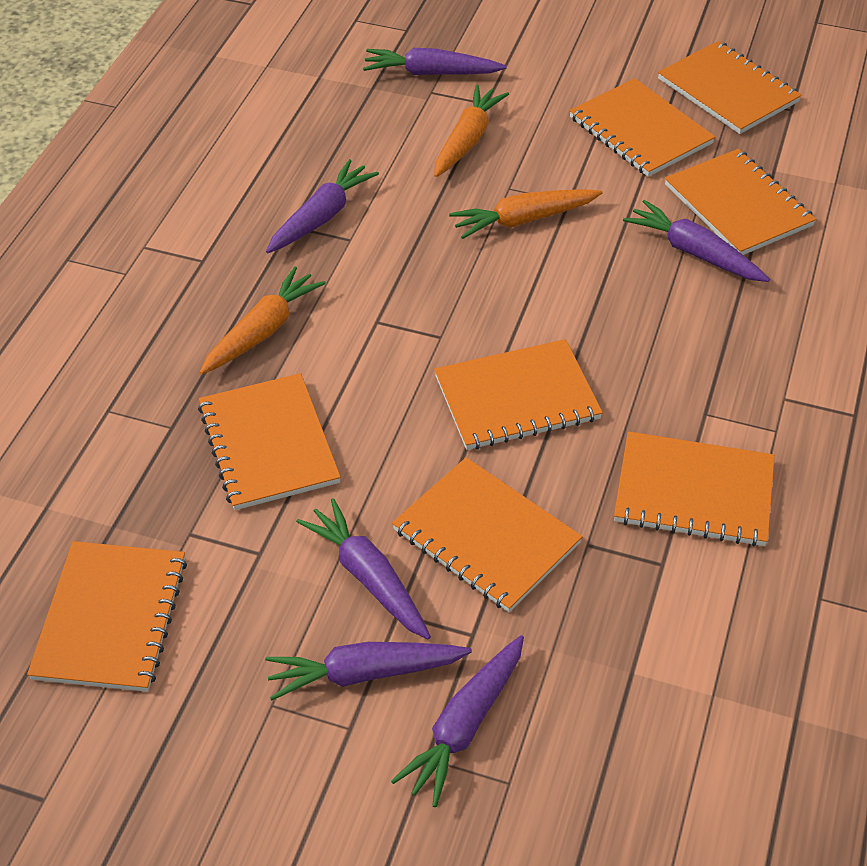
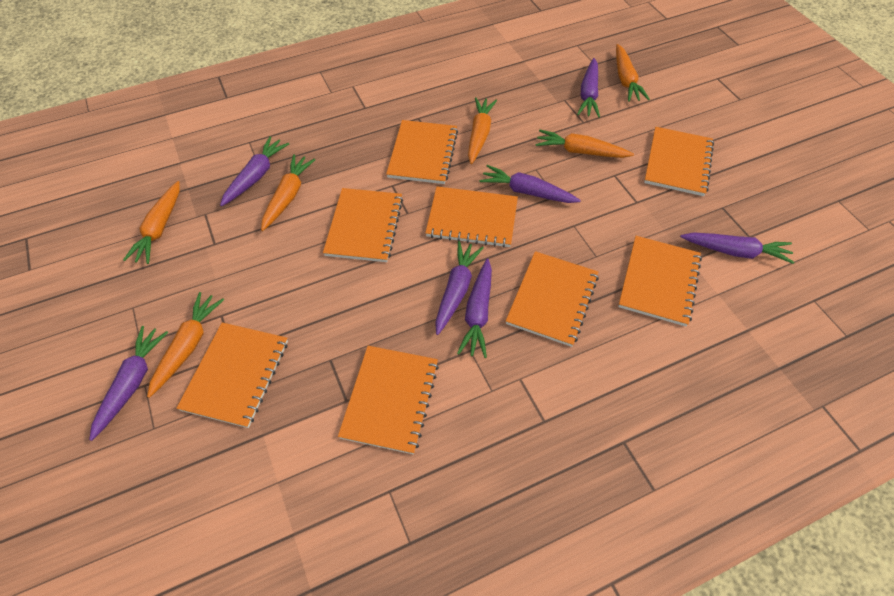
orange carrot: 3 -> 6
purple carrot: 6 -> 7

